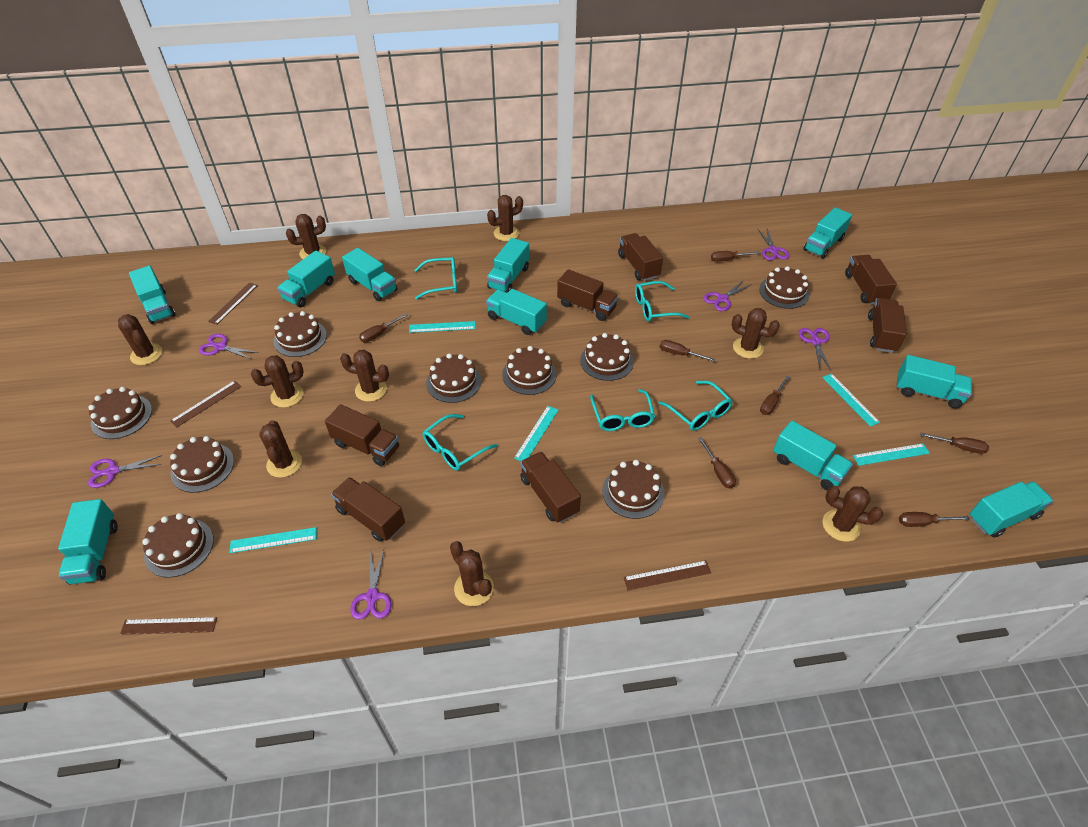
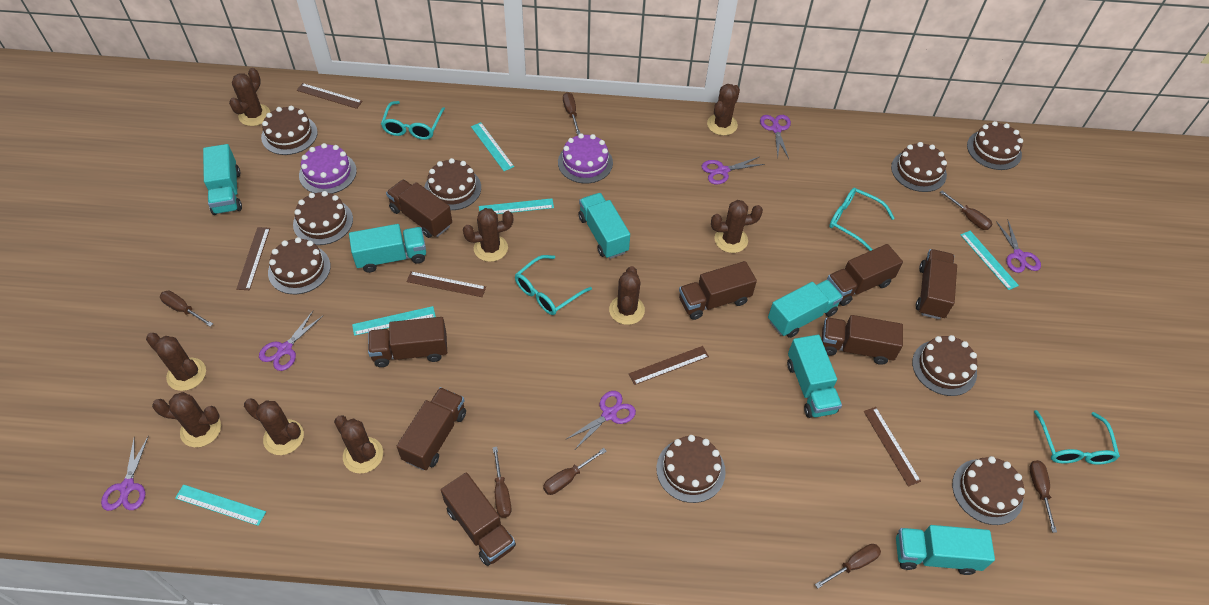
brown ruler: 4 -> 5
brown truck: 7 -> 8
purple cake: 0 -> 2
turquoise glasses: 5 -> 4
turquoise truck: 10 -> 6

